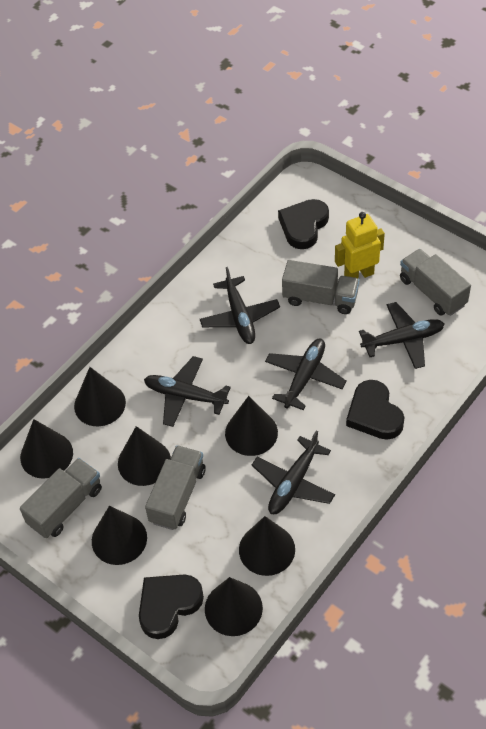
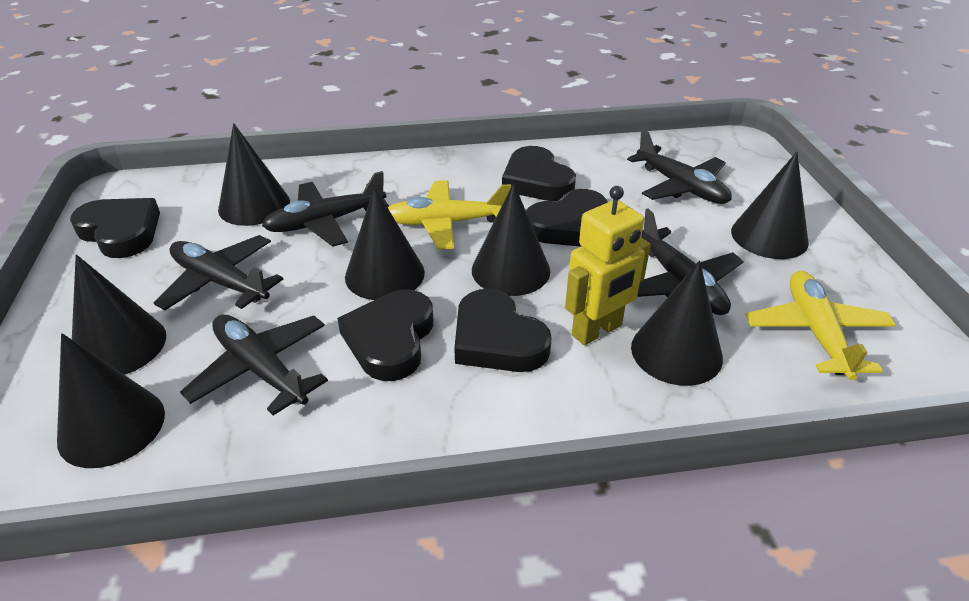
black heart: 3 -> 5
grey truck: 4 -> 0
yellow plane: 0 -> 2

